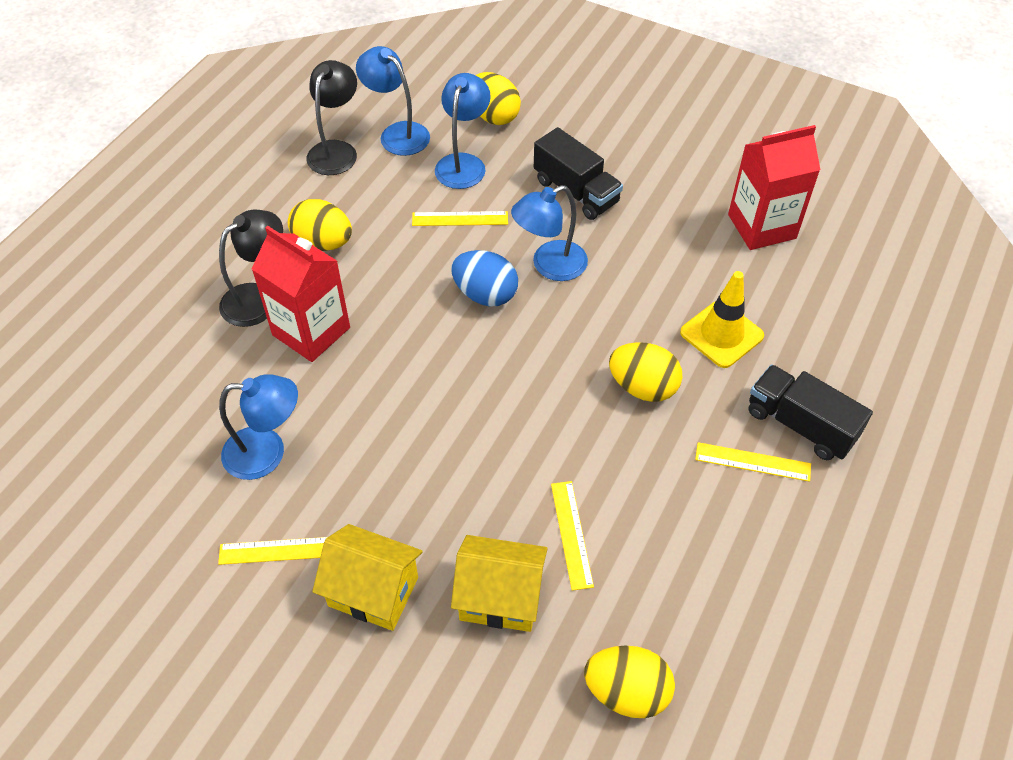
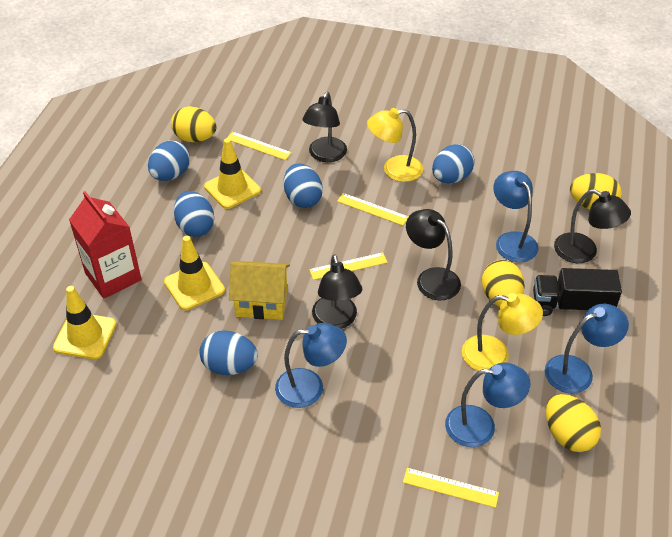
black lamp: 2 -> 4
black truck: 2 -> 1
blue egg: 1 -> 5
red carton: 2 -> 1
yellow house: 2 -> 1
yellow lamp: 0 -> 2
yellow traffic cone: 1 -> 3

